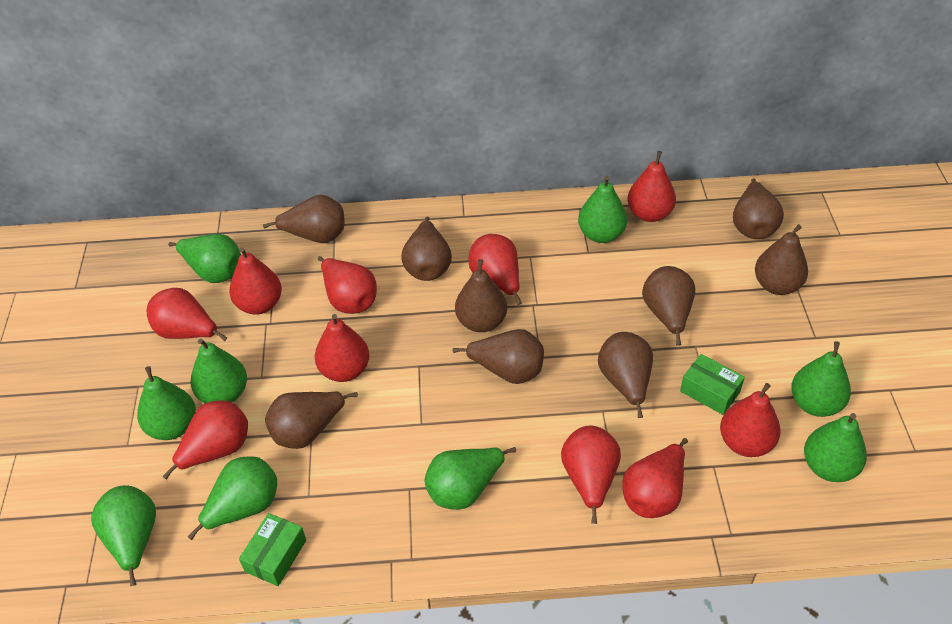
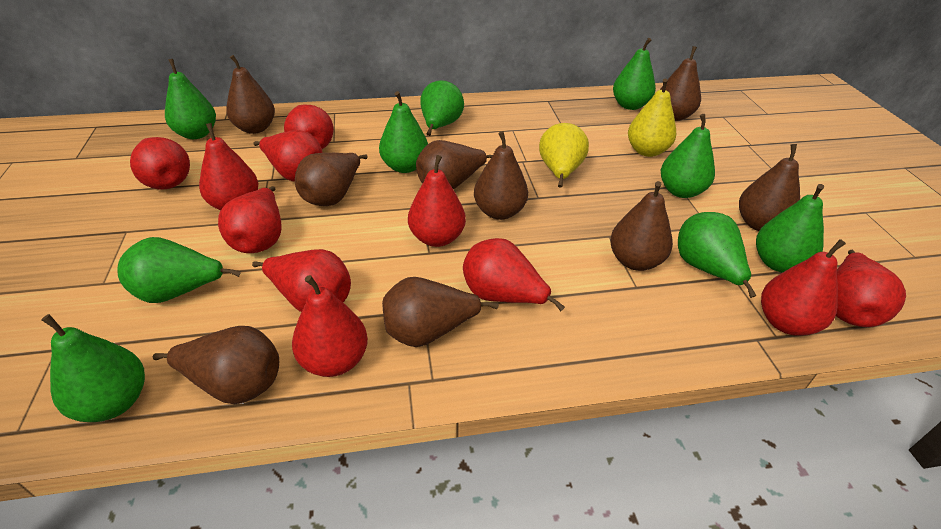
green box: 2 -> 0
red pear: 10 -> 11
yellow pear: 0 -> 2

